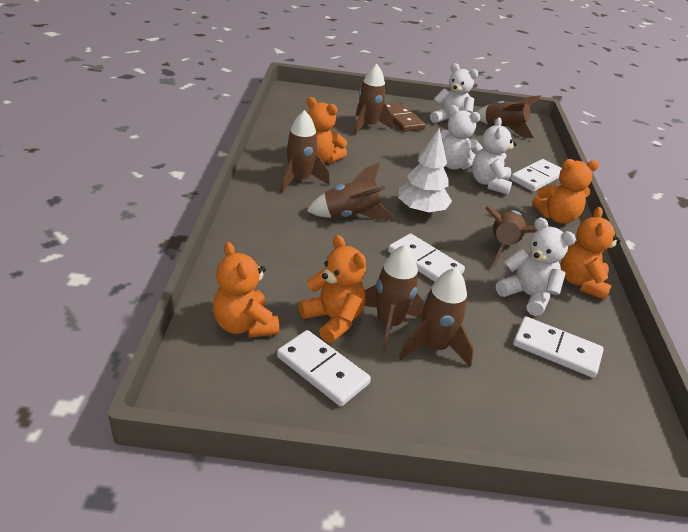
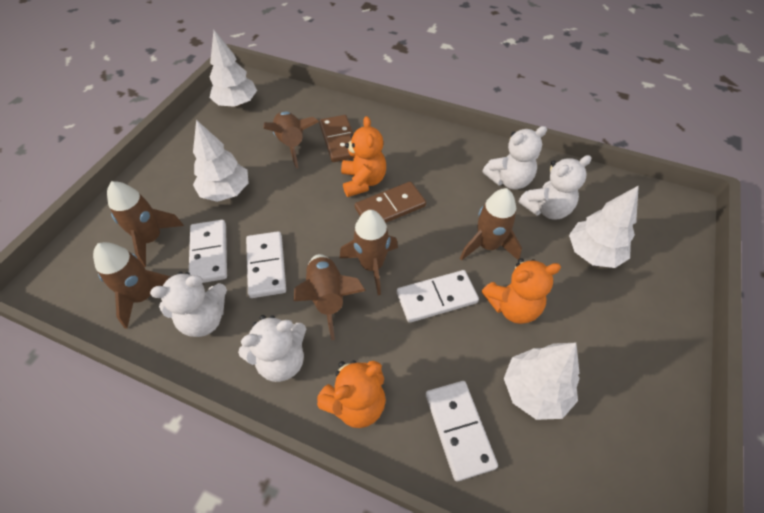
brown domino: 1 -> 2
brown rocket: 7 -> 6
orange teddy bear: 5 -> 3
white tree: 1 -> 4

